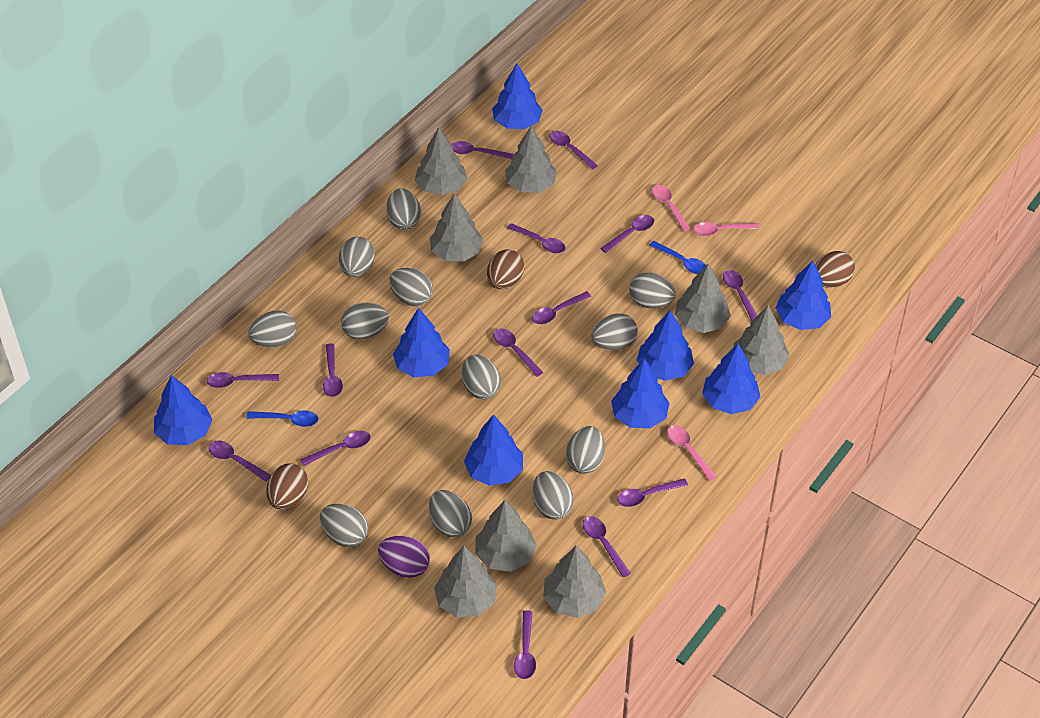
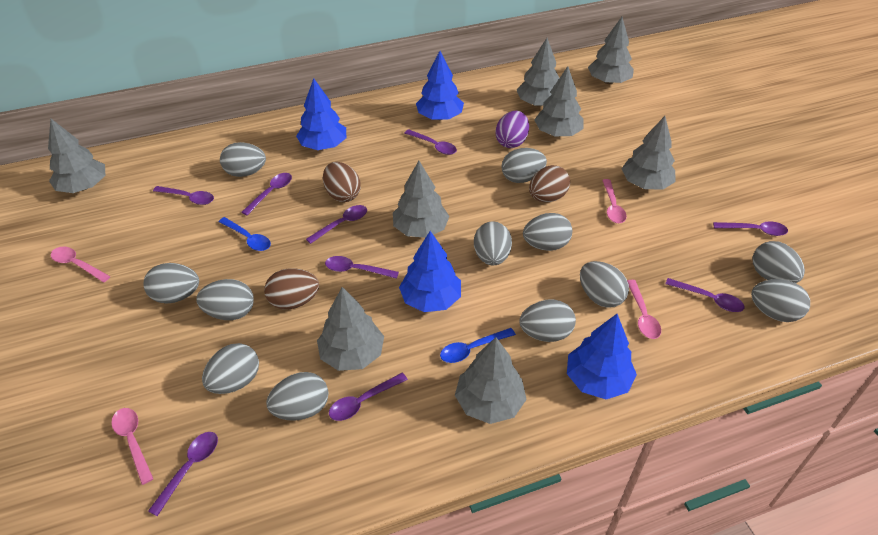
blue tree: 8 -> 4
pink spoon: 3 -> 4
purple spoon: 14 -> 9

